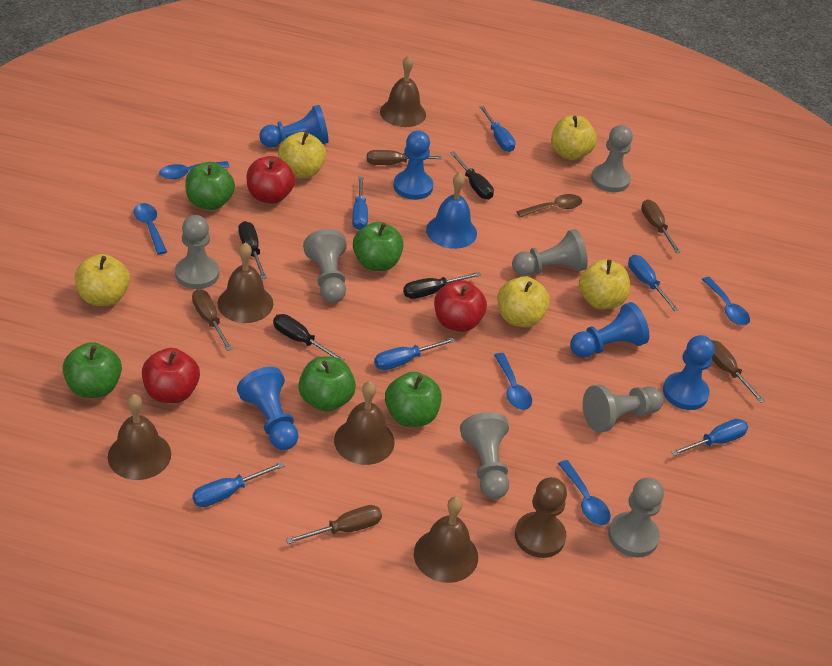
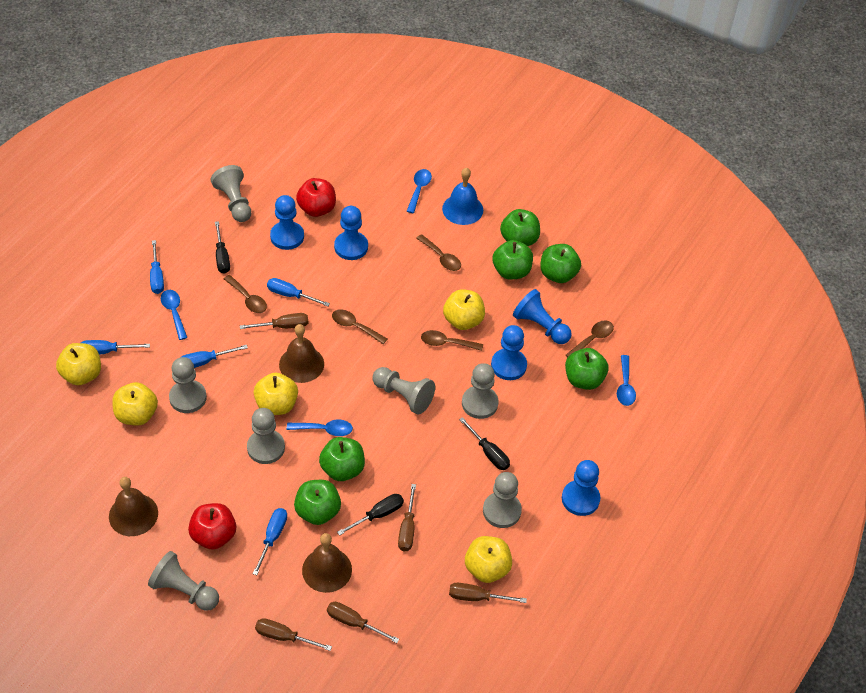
black screwdriver: 4 -> 3
blue screwdriver: 6 -> 5
blue spoon: 5 -> 4
brown bell: 5 -> 3
brown pawn: 1 -> 0
brown spoon: 1 -> 5
green apple: 5 -> 6
red apple: 3 -> 2

